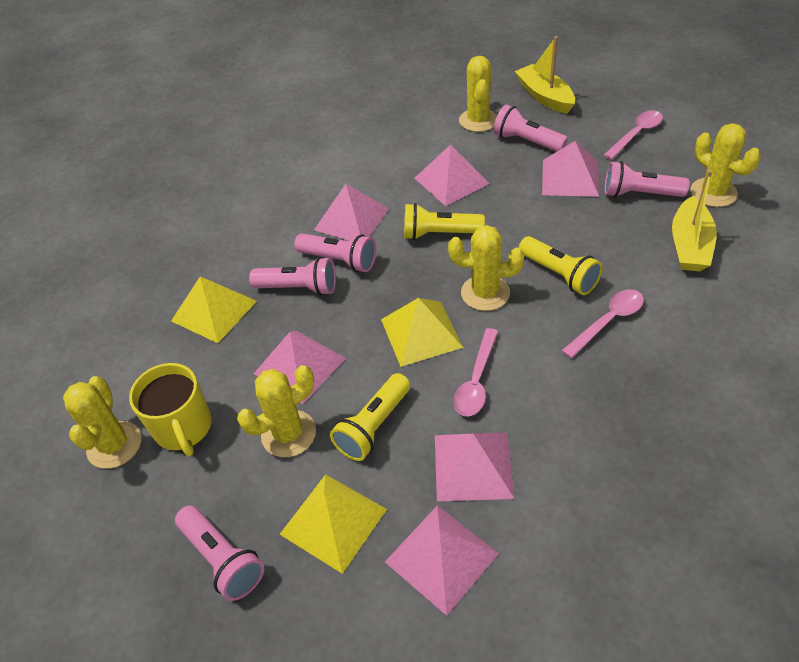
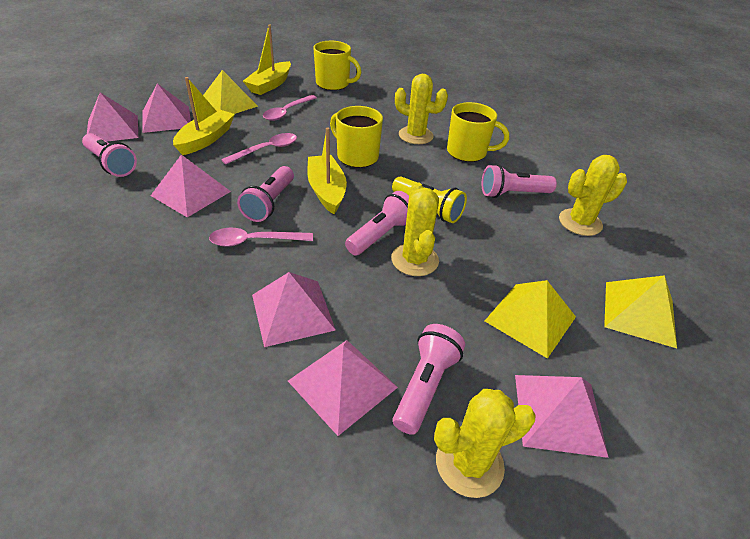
yellow boat: 2 -> 3
yellow cactus: 5 -> 4
yellow flashlight: 3 -> 1
yellow mug: 1 -> 3

